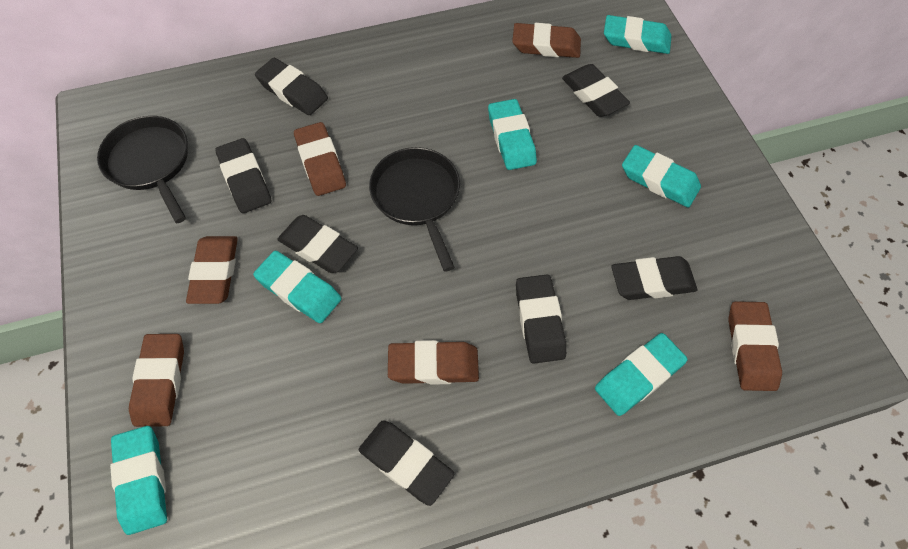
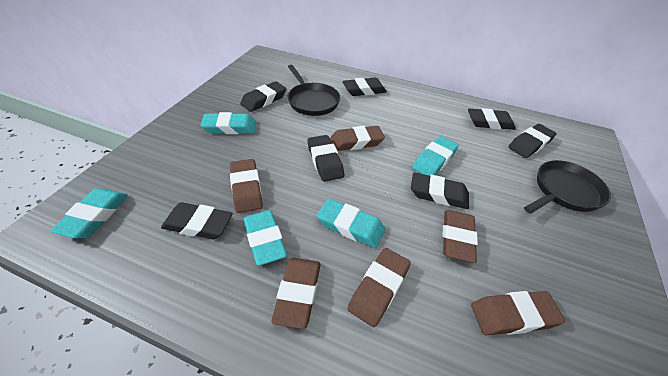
turquoise eraser: 6 -> 5

